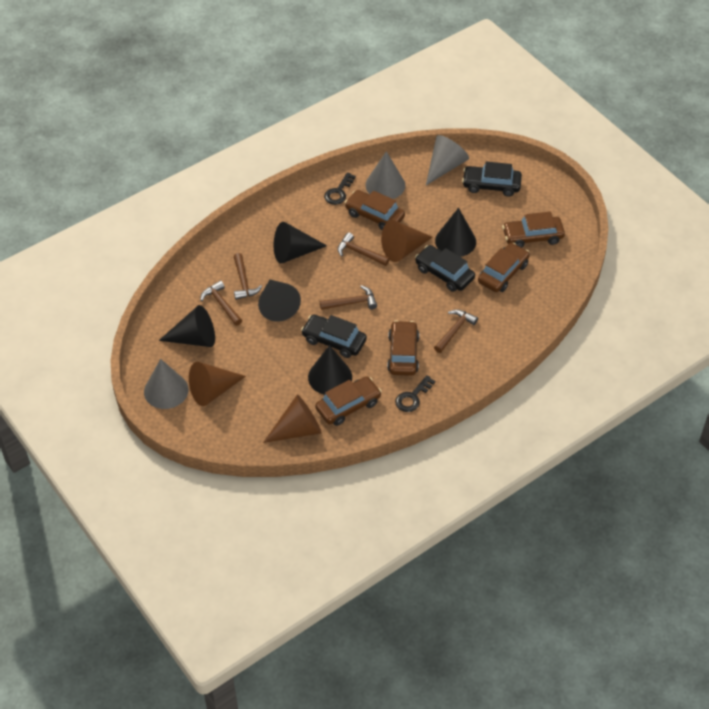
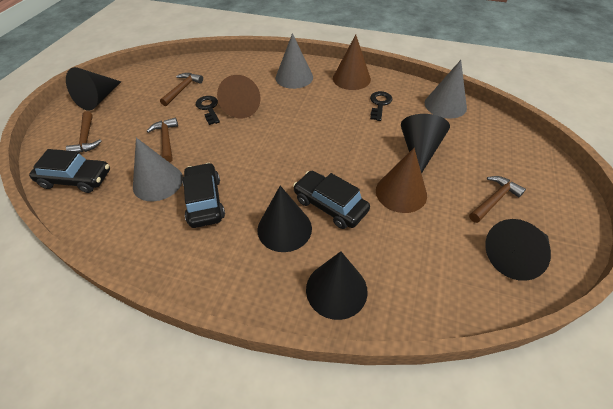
brown car: 5 -> 0
brown hammer: 5 -> 4

